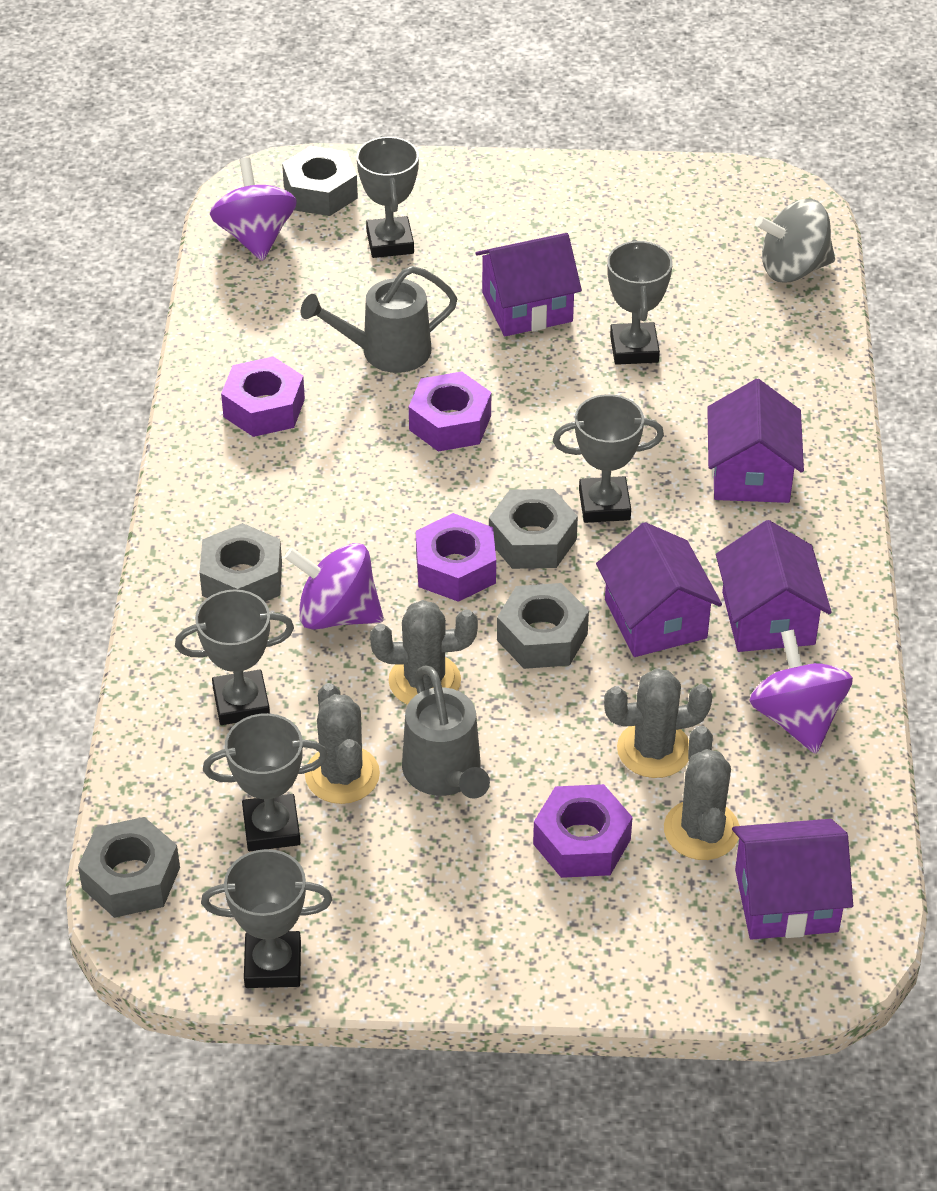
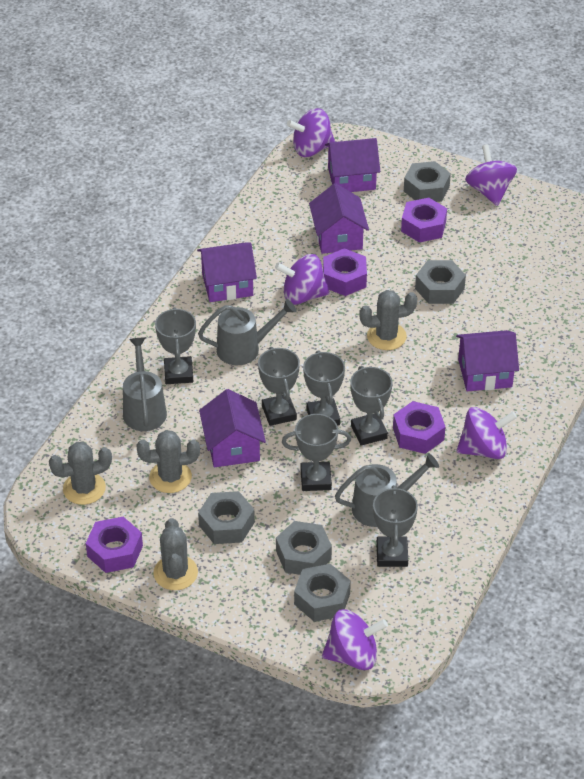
grey spinning top: 1 -> 0
grey watering can: 2 -> 3
purple spinning top: 3 -> 5

